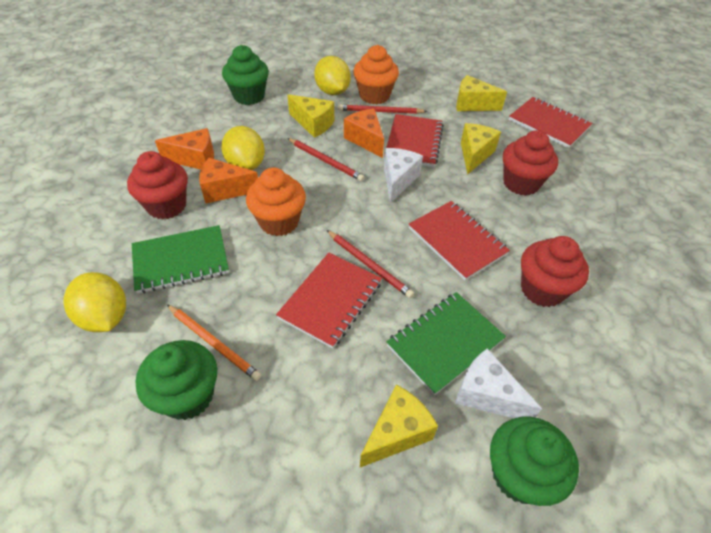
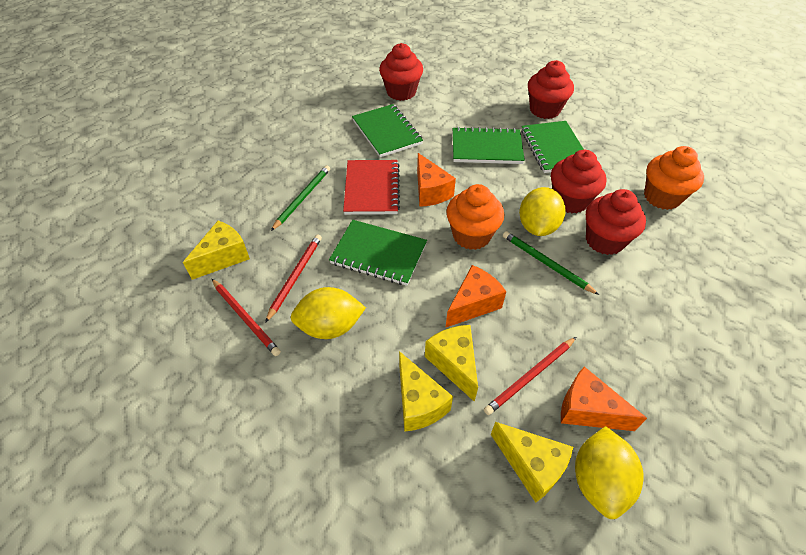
green cupcake: 3 -> 0
green notebook: 2 -> 4
green pencil: 0 -> 2
orange pencil: 1 -> 0
red cupcake: 3 -> 4
red notebook: 4 -> 1
white cheese: 2 -> 0

